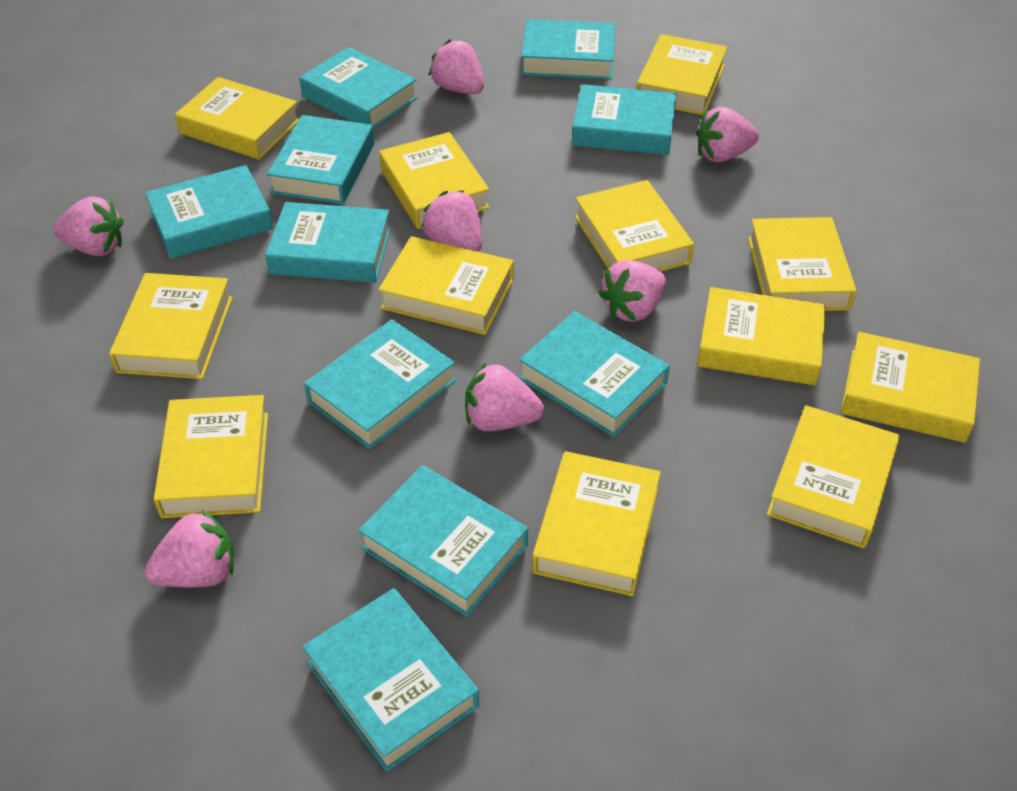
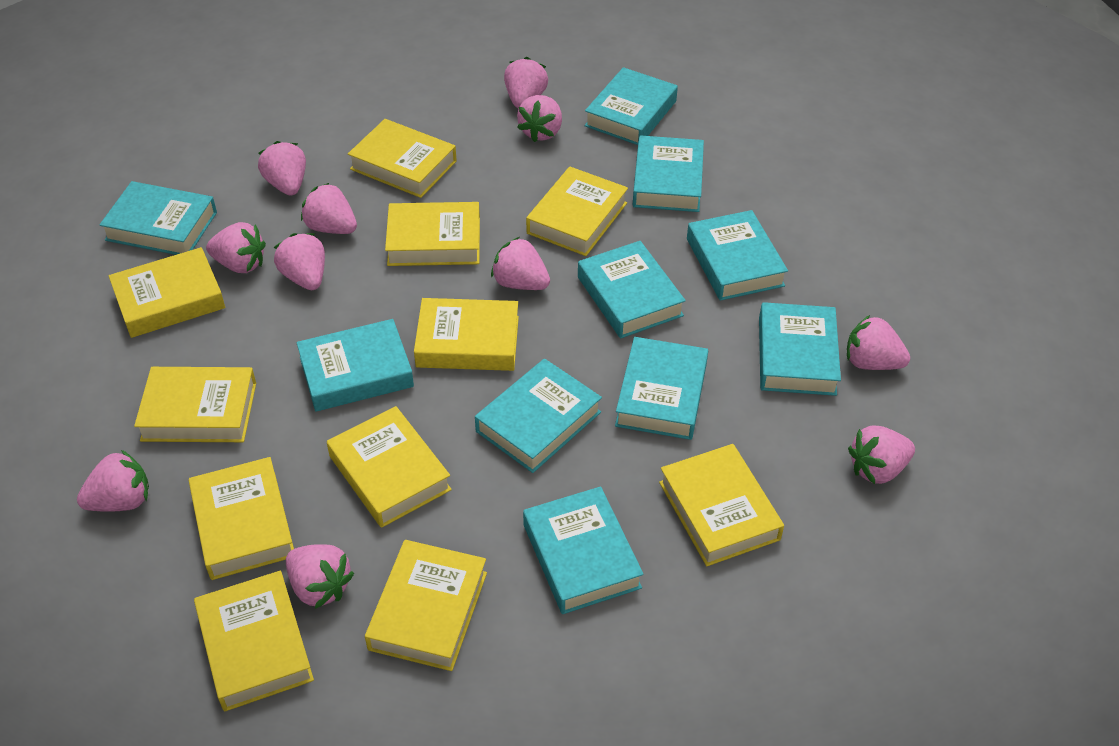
pink strawberry: 7 -> 11
yellow book: 12 -> 11

